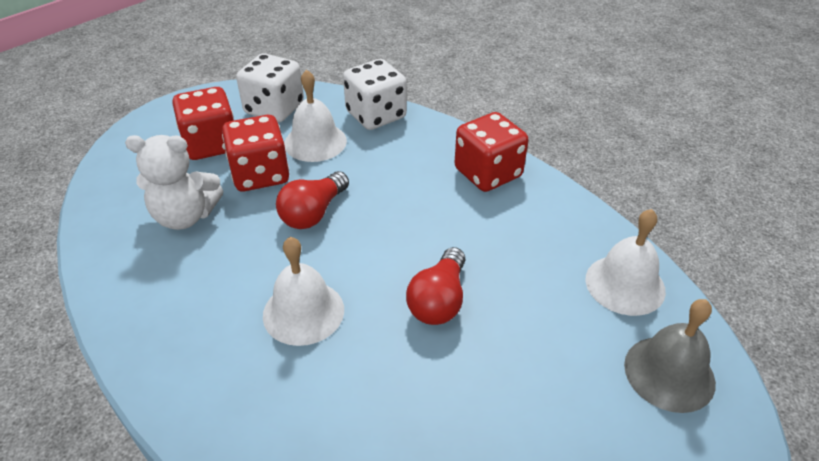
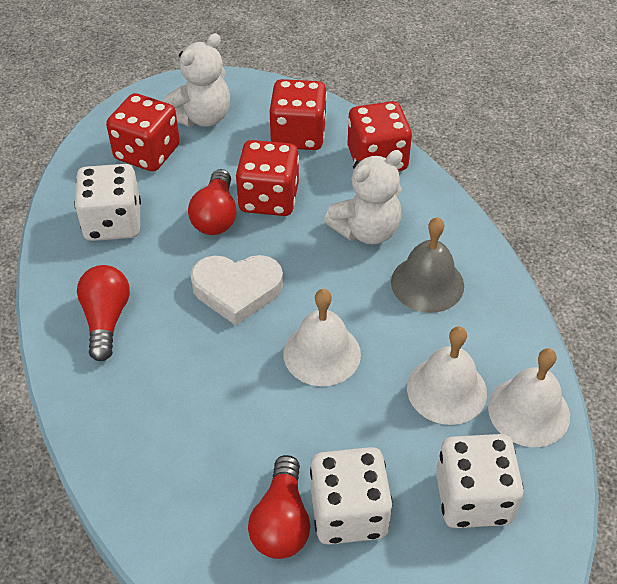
red dice: 3 -> 4
red light bulb: 2 -> 3
white dice: 2 -> 3
white heart: 0 -> 1
white teddy bear: 1 -> 2

